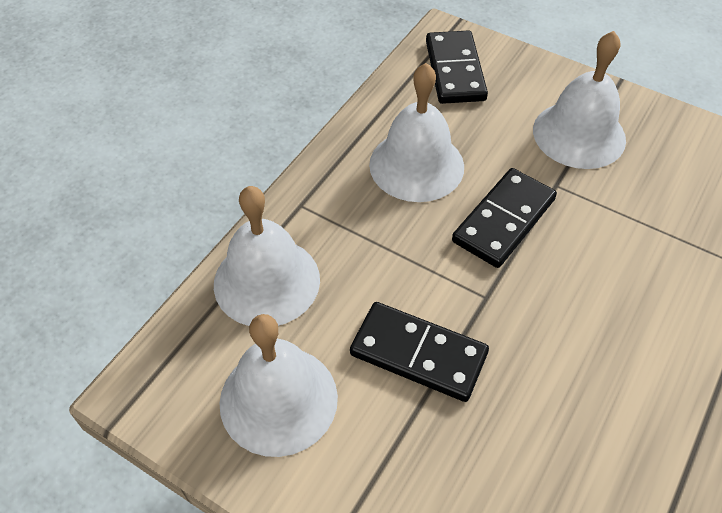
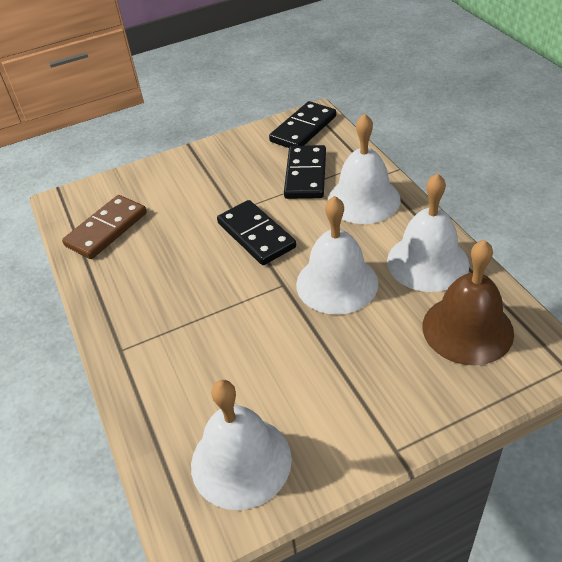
brown bell: 0 -> 1
brown domino: 0 -> 1

